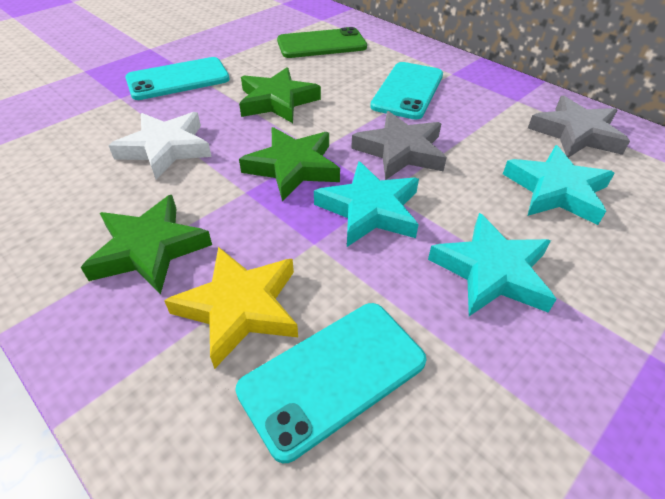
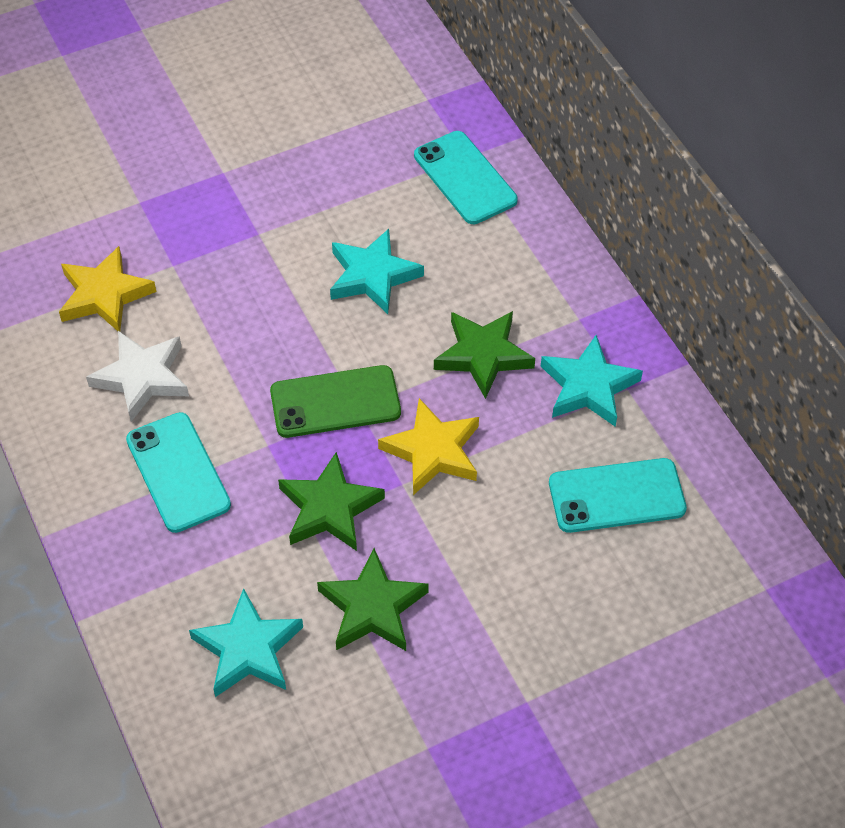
grey star: 2 -> 0
yellow star: 1 -> 2

